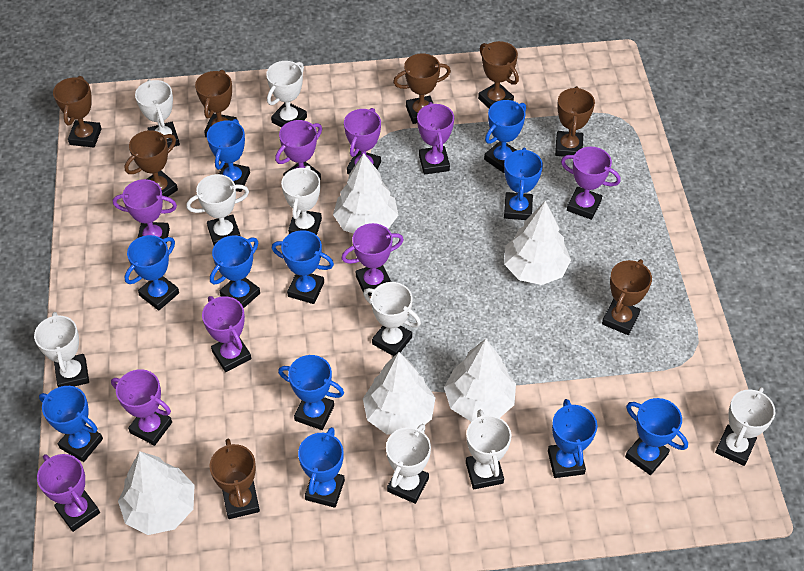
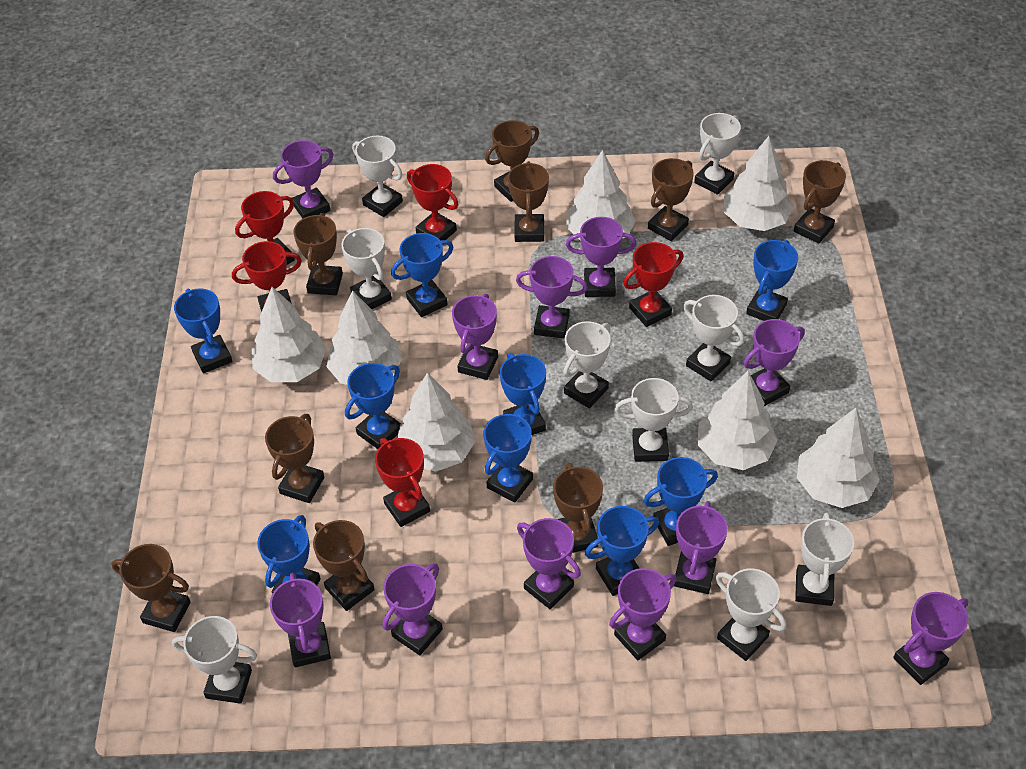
blue trophy: 11 -> 9
brown trophy: 8 -> 9
purple trophy: 9 -> 11
red trophy: 0 -> 5
white tree: 5 -> 7

